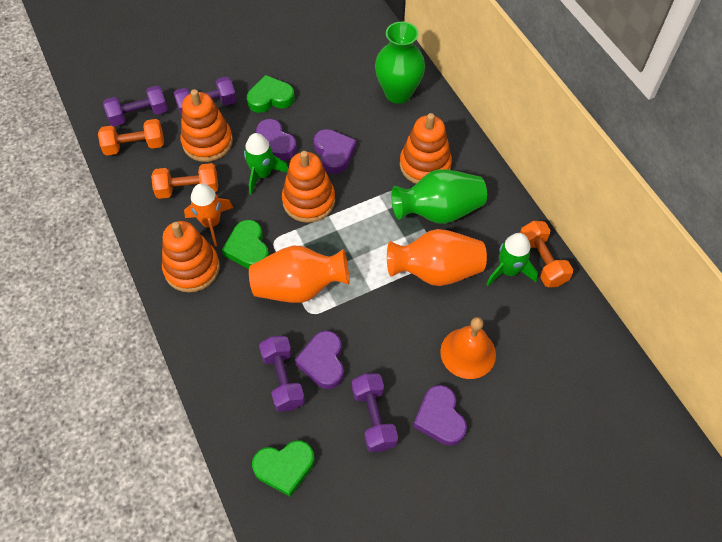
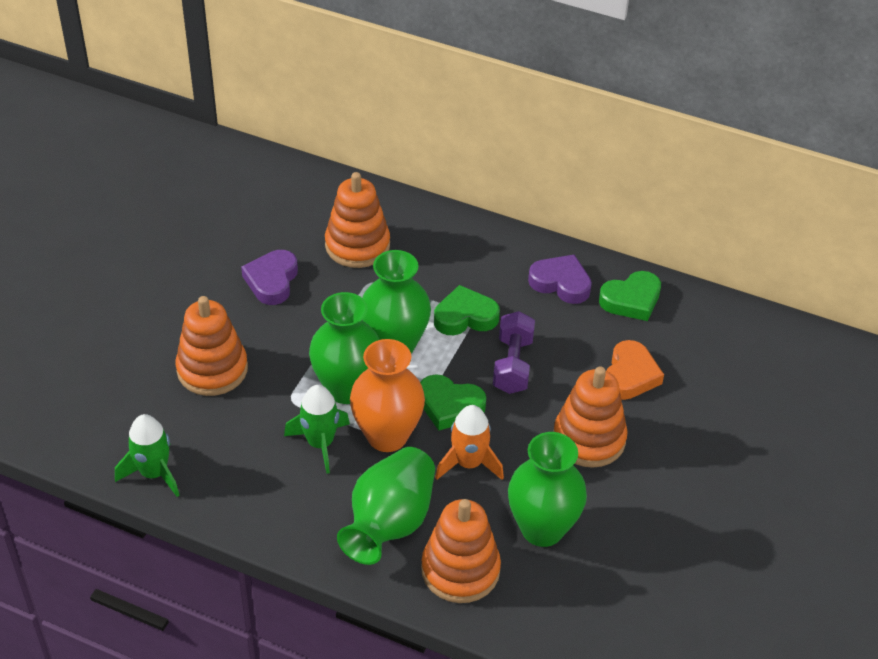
green vase: 2 -> 4
orange bell: 1 -> 0
orange dumbbell: 3 -> 0
orange heart: 0 -> 1
orange vase: 2 -> 1
purple dumbbell: 4 -> 1
purple heart: 4 -> 2

